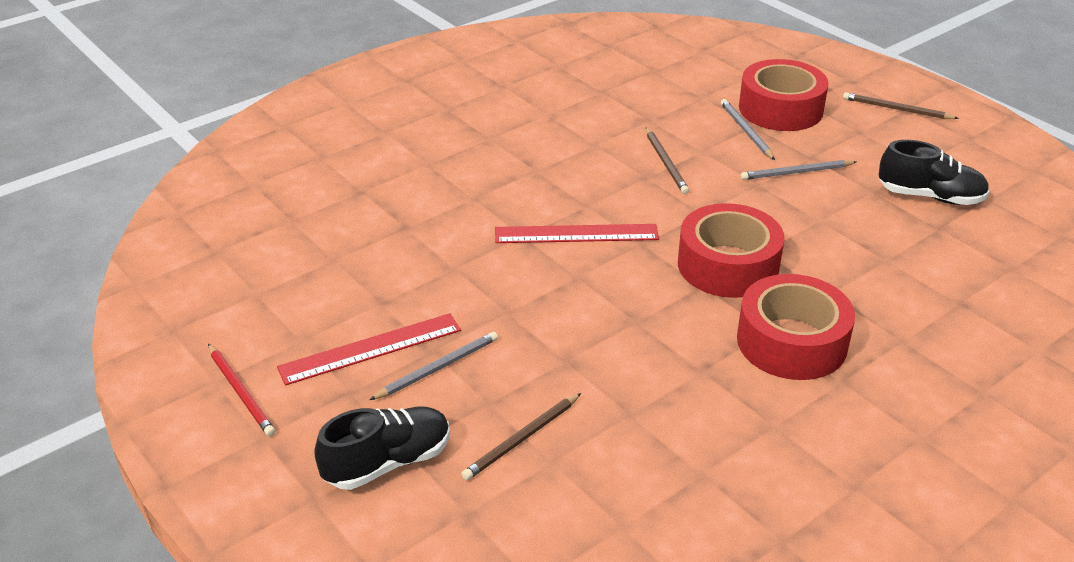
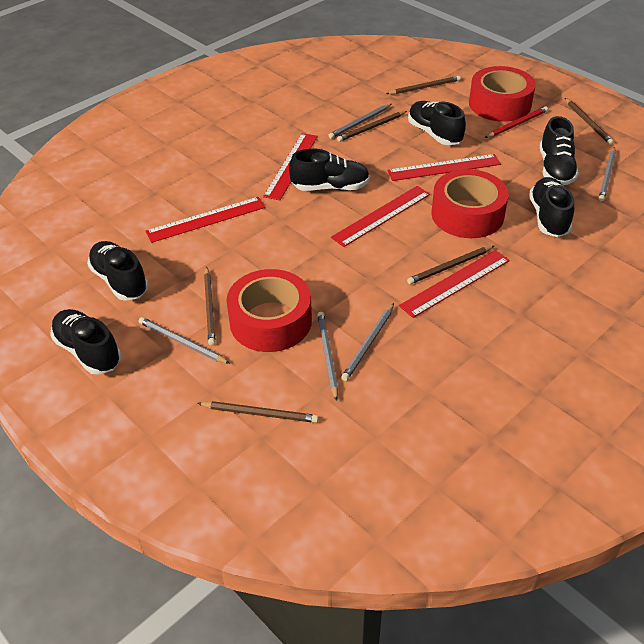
black shoe: 2 -> 6
brown pencil: 3 -> 6
grey pencil: 3 -> 5
red ruler: 2 -> 5

